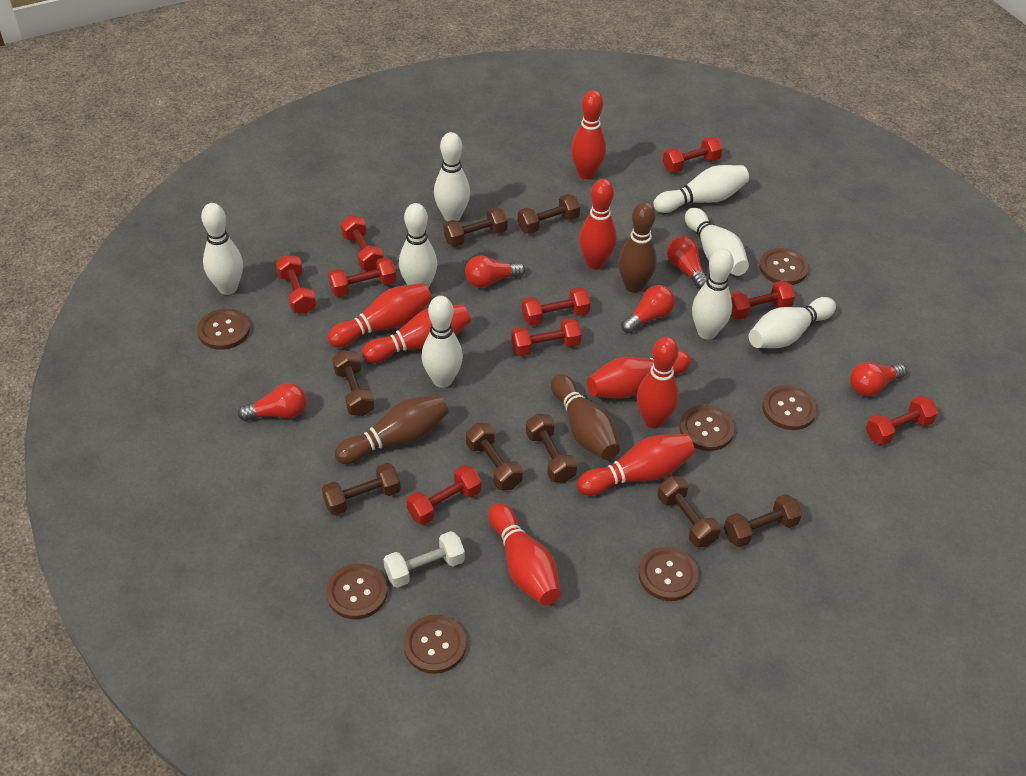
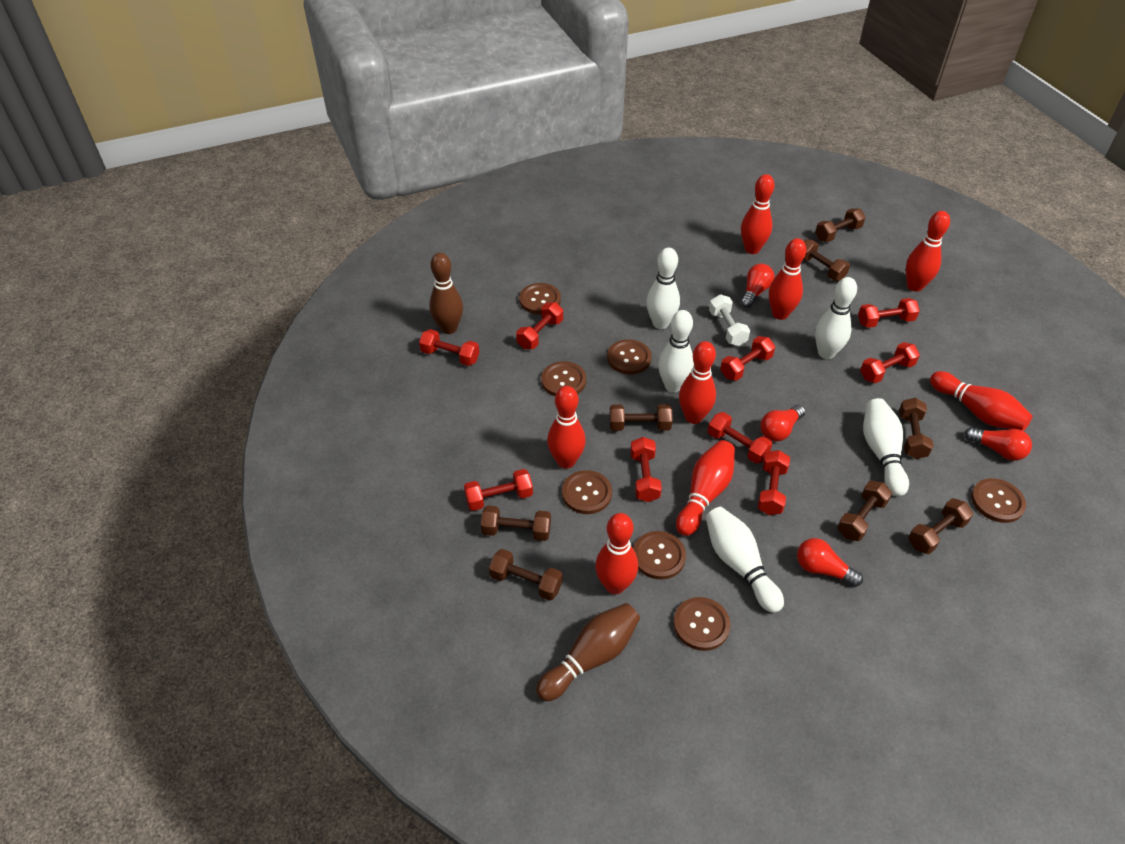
brown bowling pin: 3 -> 2
red light bulb: 5 -> 4
white bowling pin: 8 -> 5

